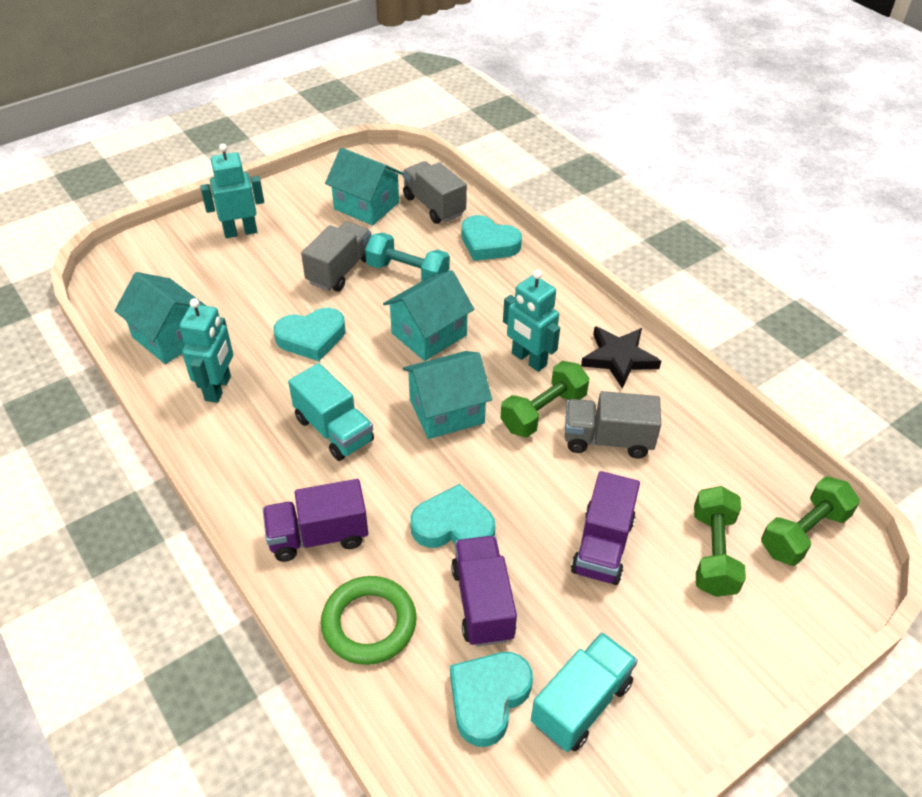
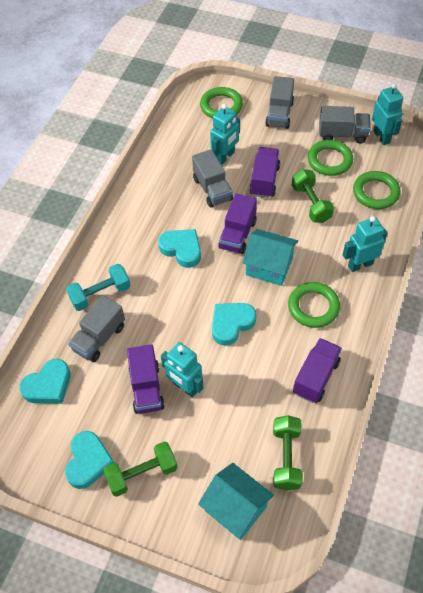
black star: 1 -> 0
green ring: 1 -> 4
grey truck: 3 -> 4
purple truck: 3 -> 4
turquoise house: 4 -> 2
turquoise robot: 3 -> 4
turquoise truck: 2 -> 0

